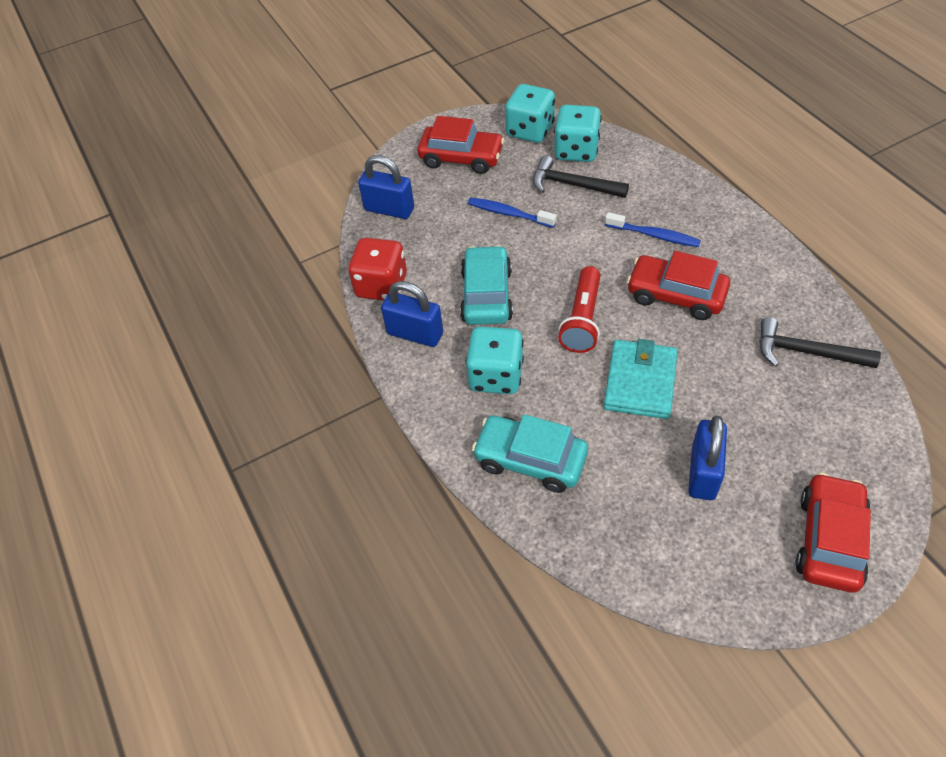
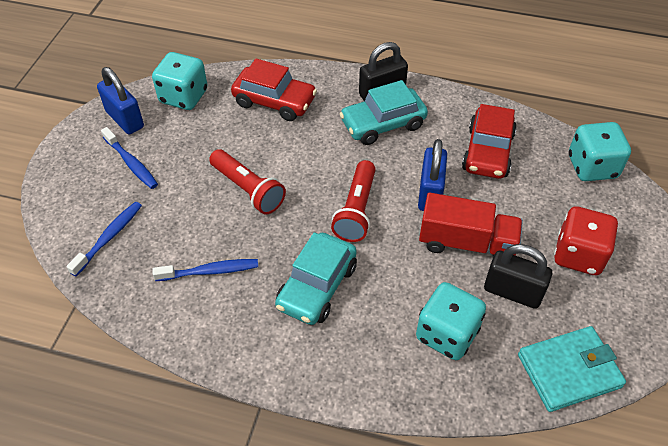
black hammer: 2 -> 0
black padlock: 0 -> 2
blue padlock: 3 -> 2
blue toothbrush: 2 -> 3
red car: 3 -> 2
red flashlight: 1 -> 2
red truck: 0 -> 1

